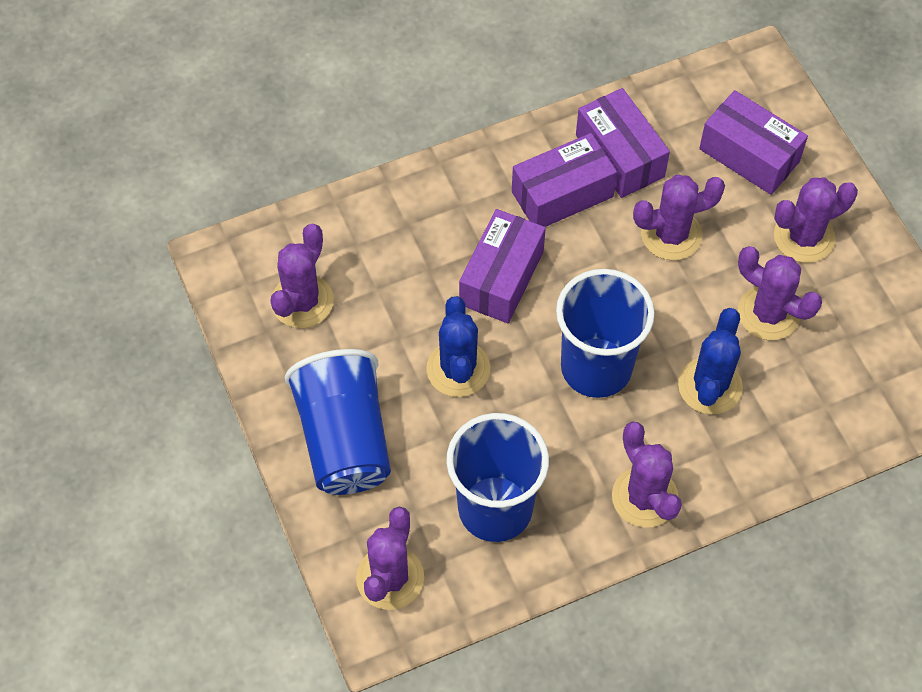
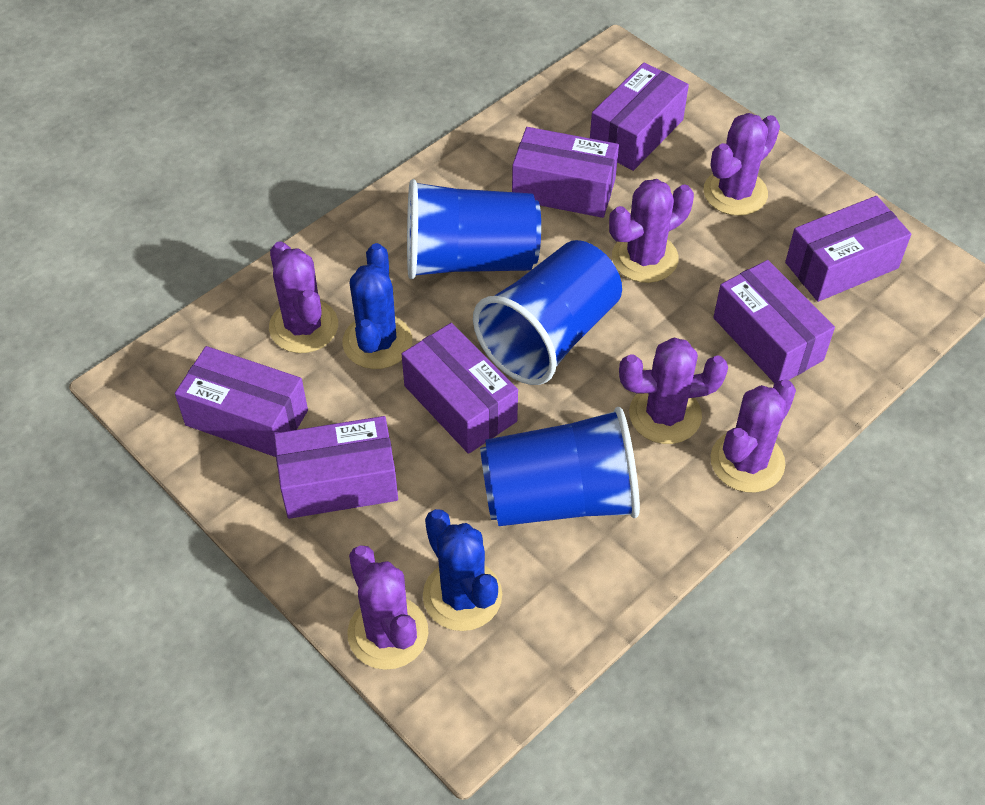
purple box: 4 -> 7

